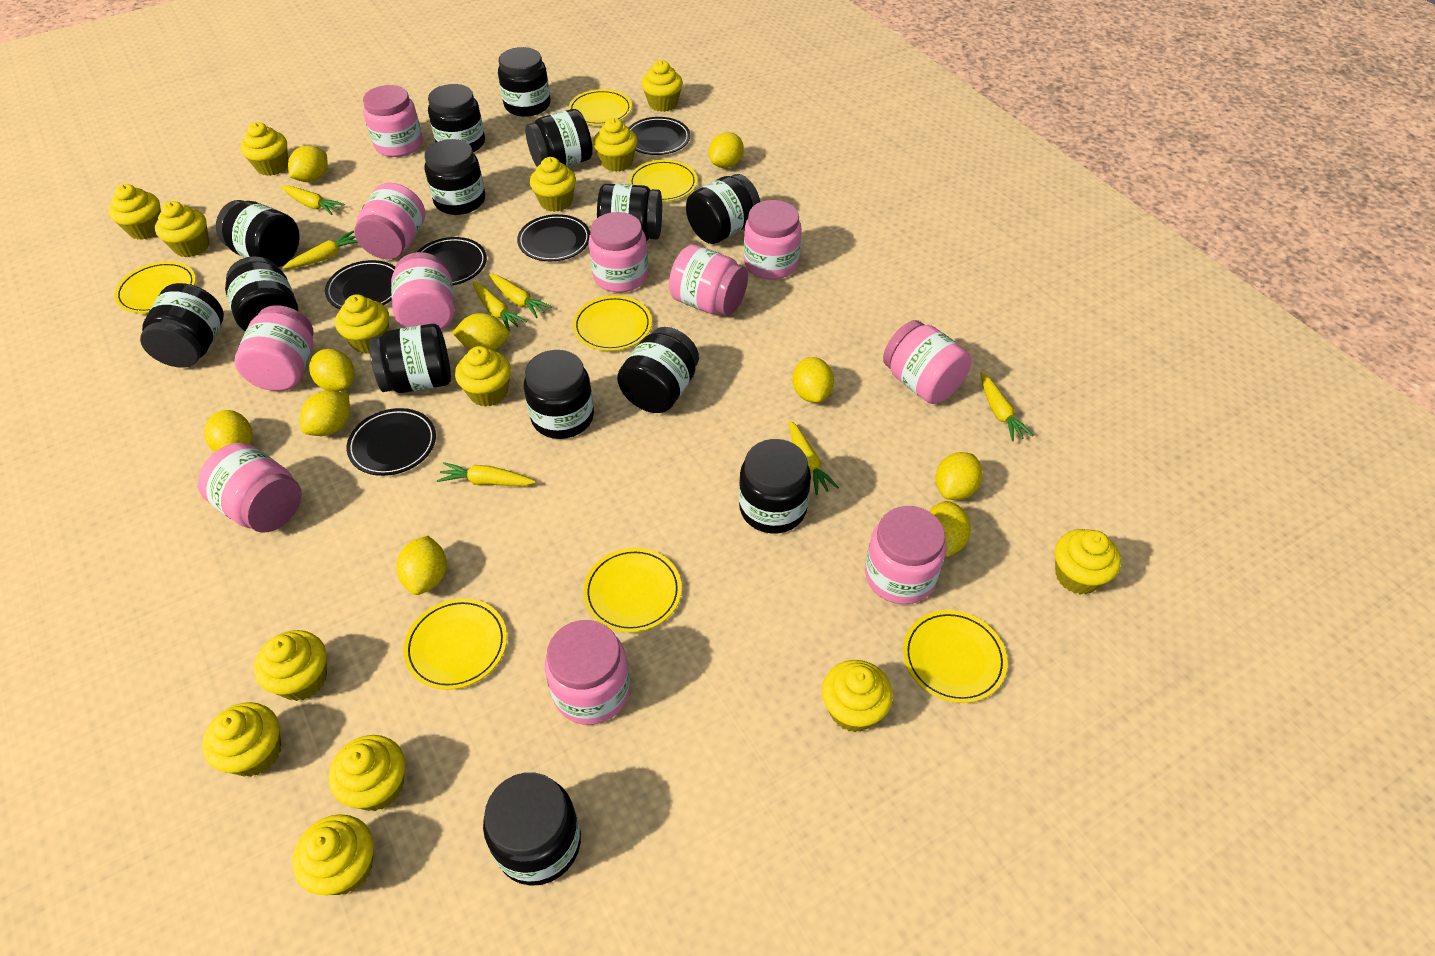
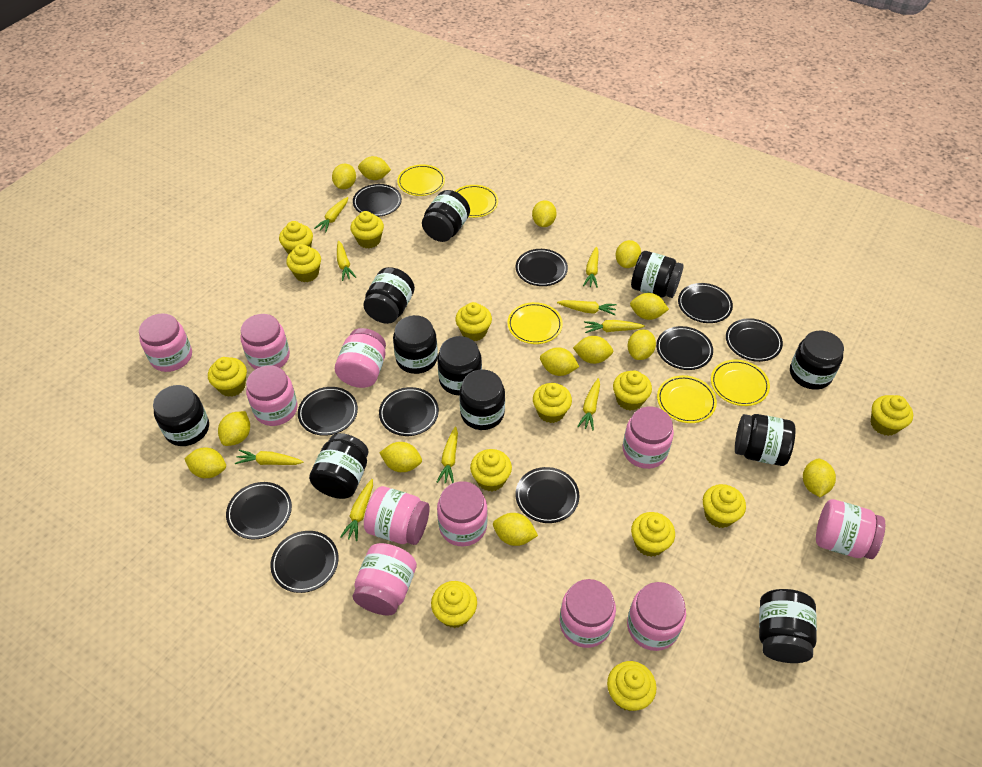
black jar: 14 -> 11
black plate: 5 -> 10
yellow carrot: 7 -> 9
yellow cupcake: 14 -> 13
yellow lemon: 10 -> 13
yellow plate: 7 -> 5

